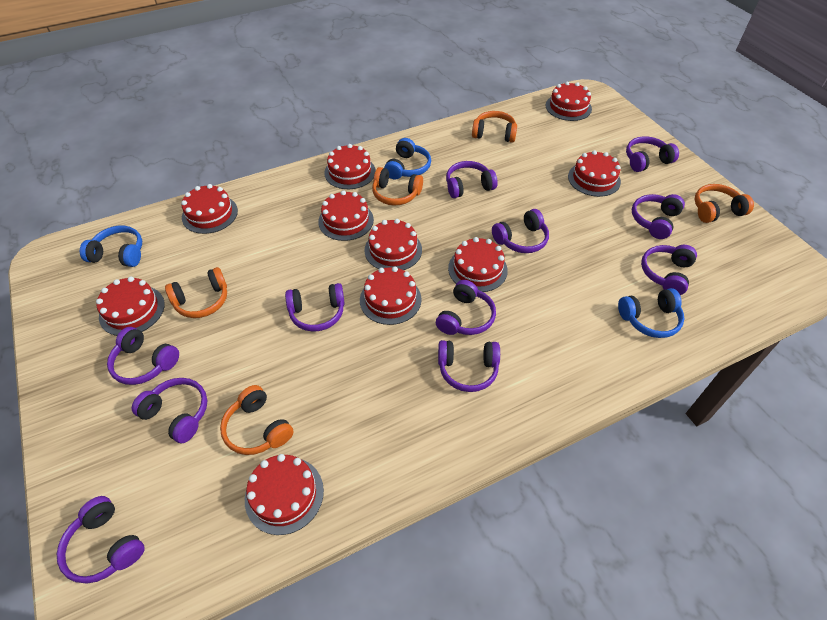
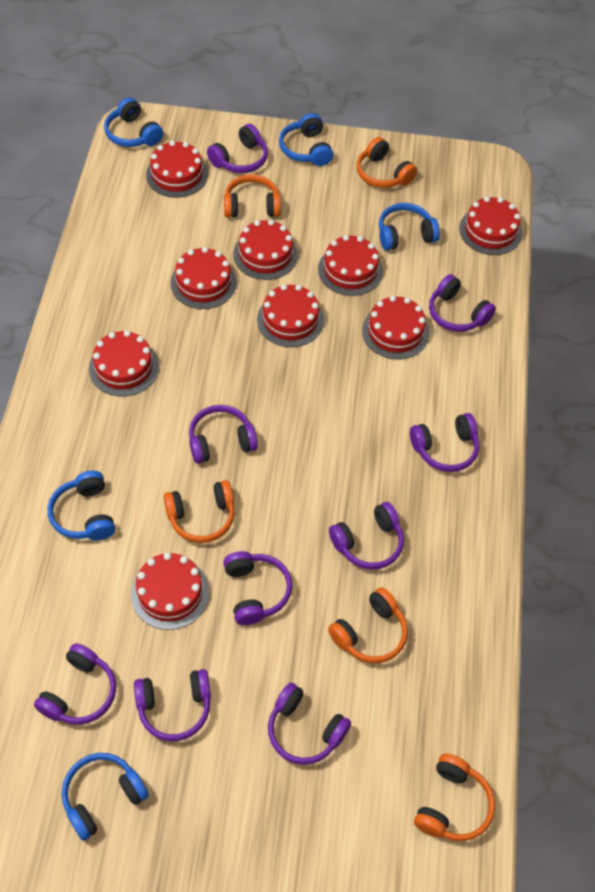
blue headphones: 3 -> 5
purple headphones: 11 -> 9
red cake: 10 -> 9

